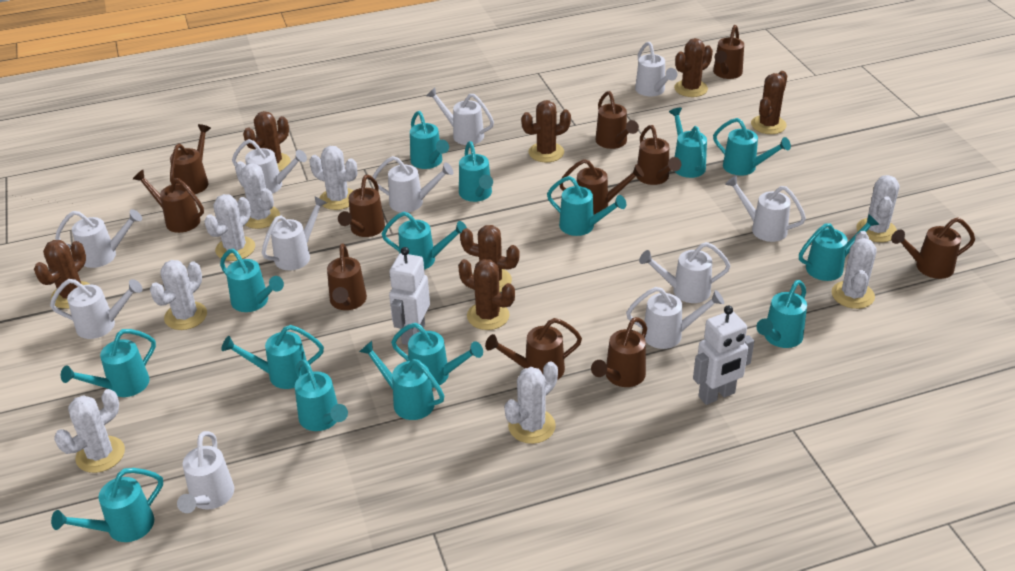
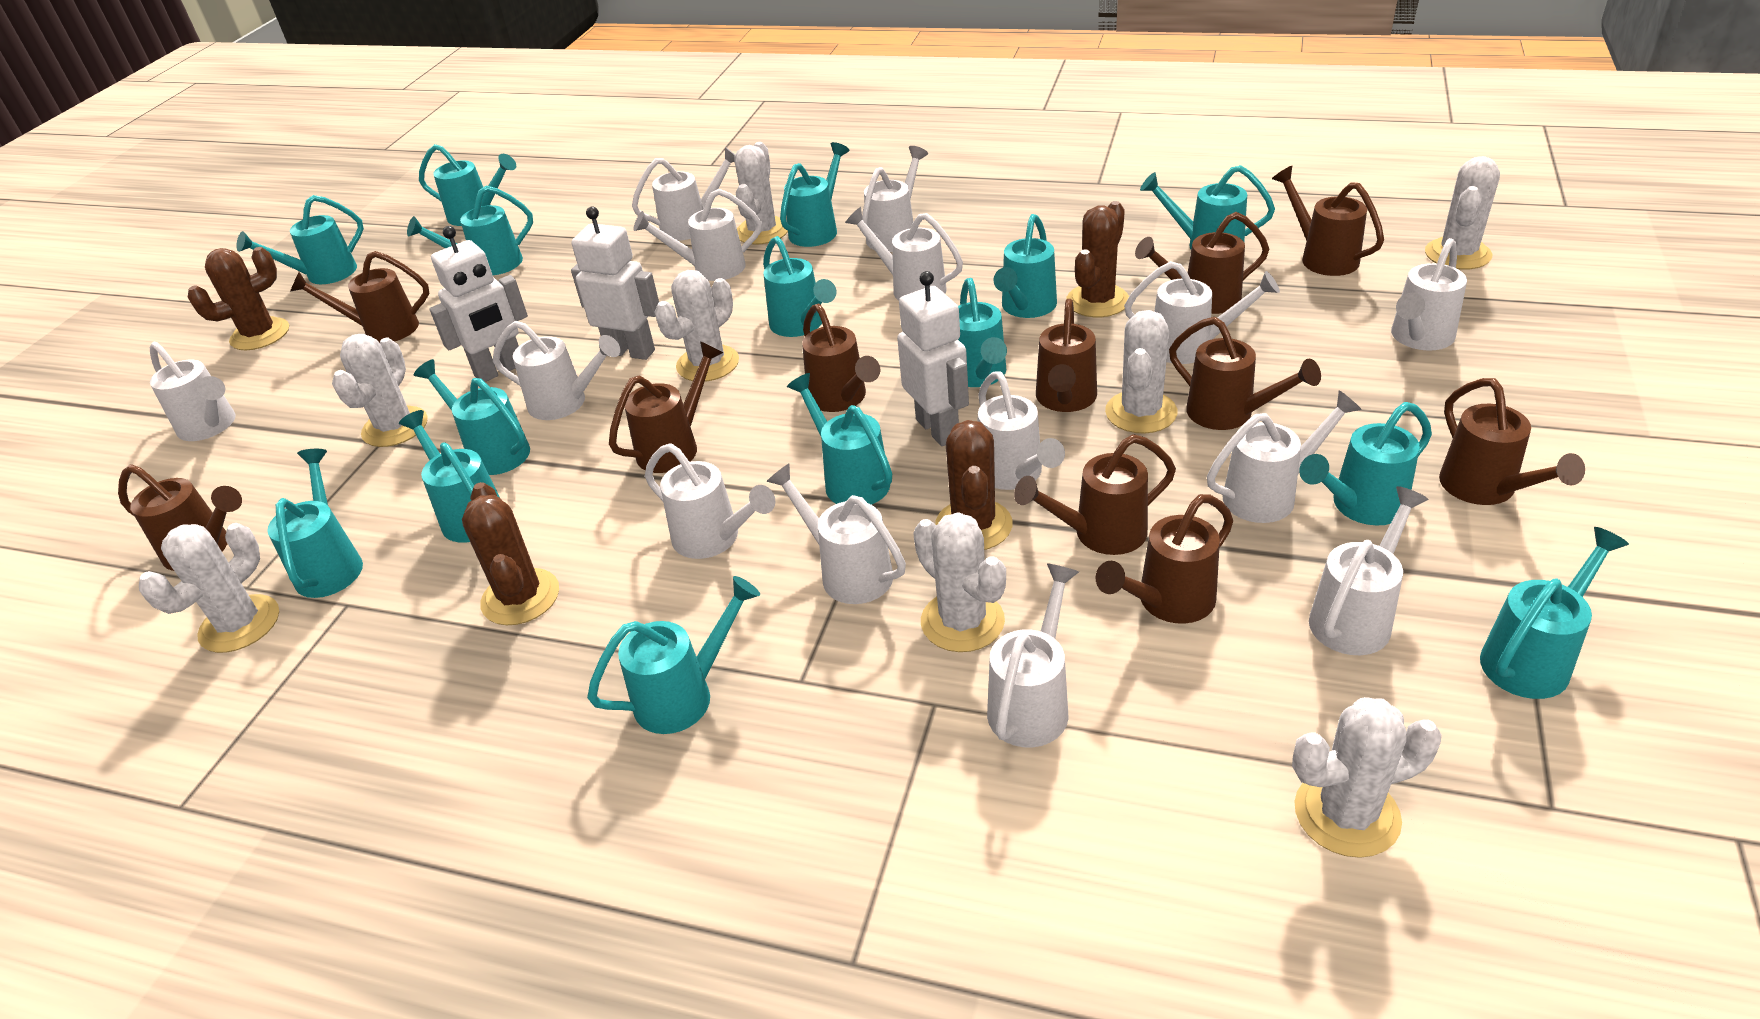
brown cactus: 7 -> 4
white robot: 2 -> 3
white watering can: 11 -> 14

